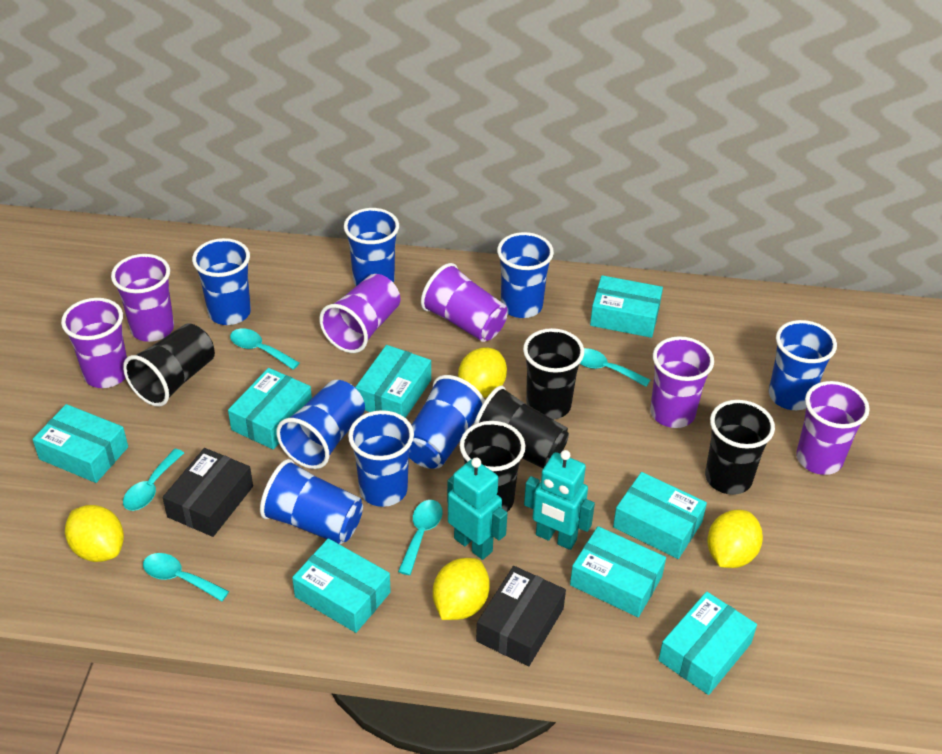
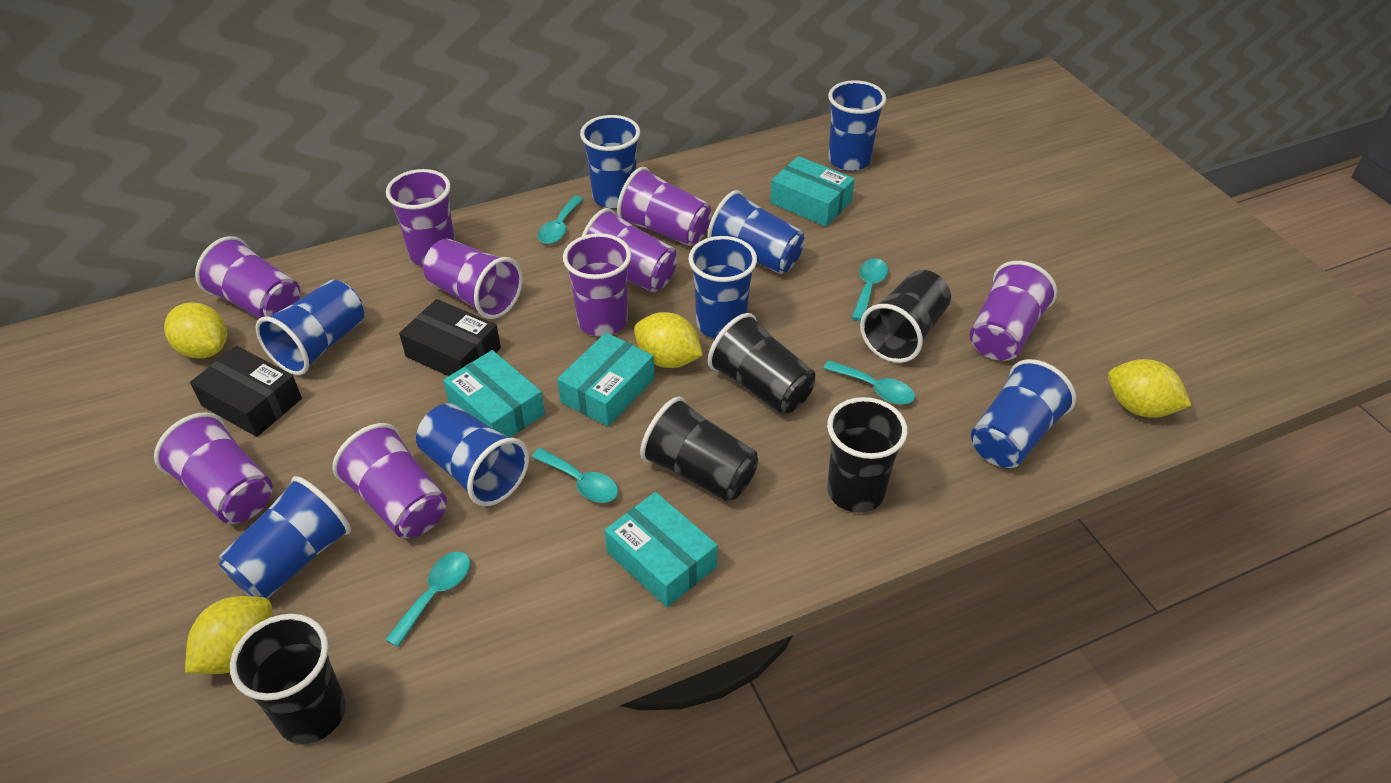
purple cup: 6 -> 9
turquoise box: 8 -> 4
turquoise robot: 2 -> 0

